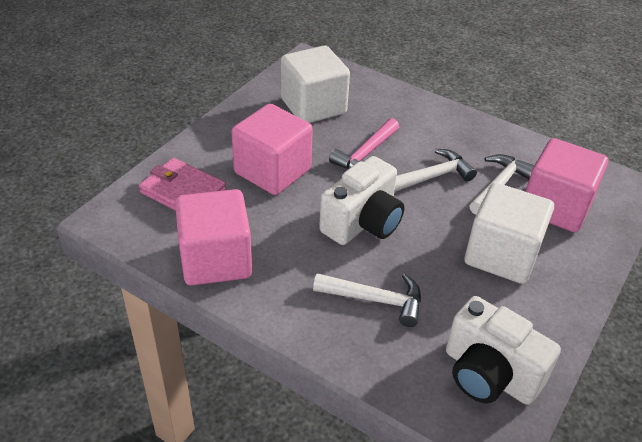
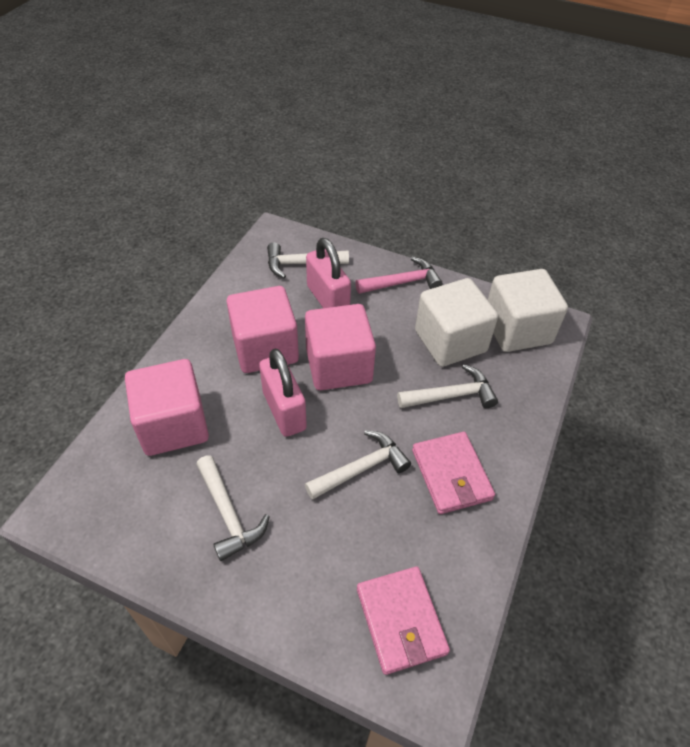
pink padlock: 0 -> 2
pink wallet: 1 -> 2
white camera: 2 -> 0
white hammer: 3 -> 4

